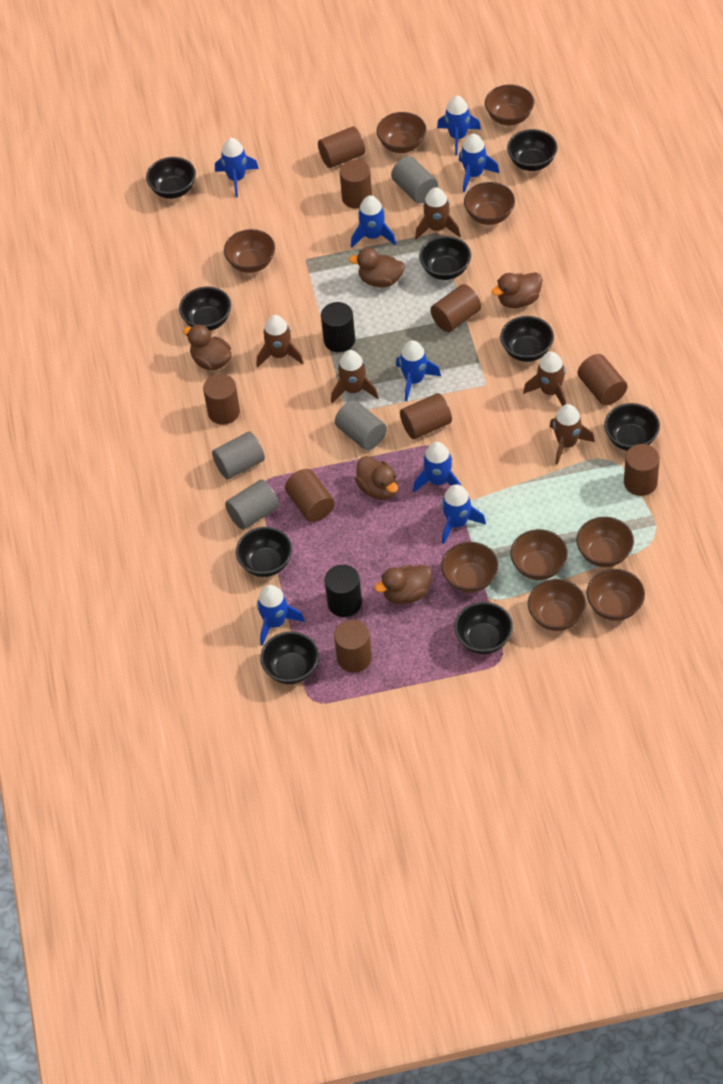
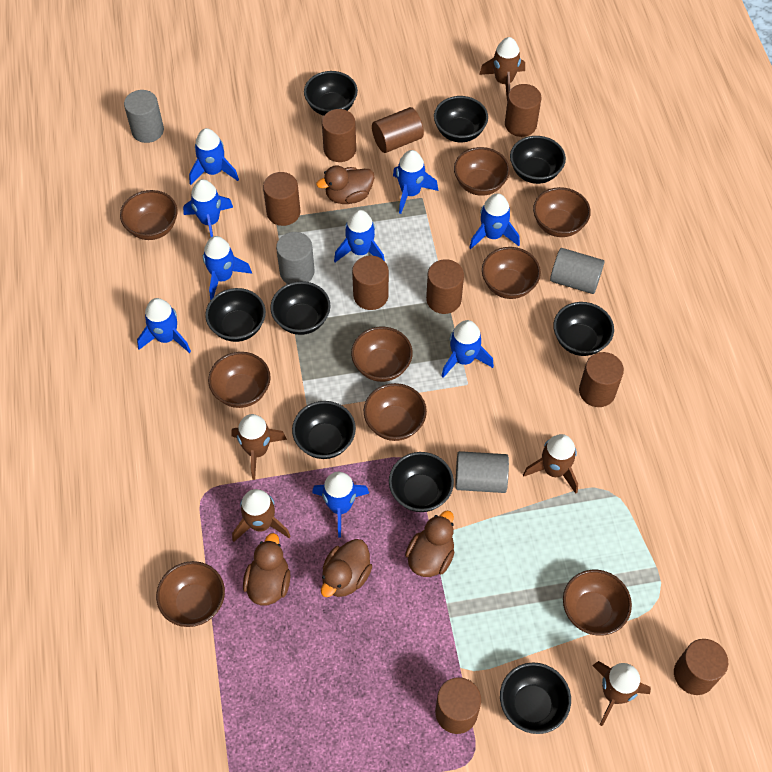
black cylinder: 2 -> 0
blue rocket: 8 -> 9
brown duck: 5 -> 4

